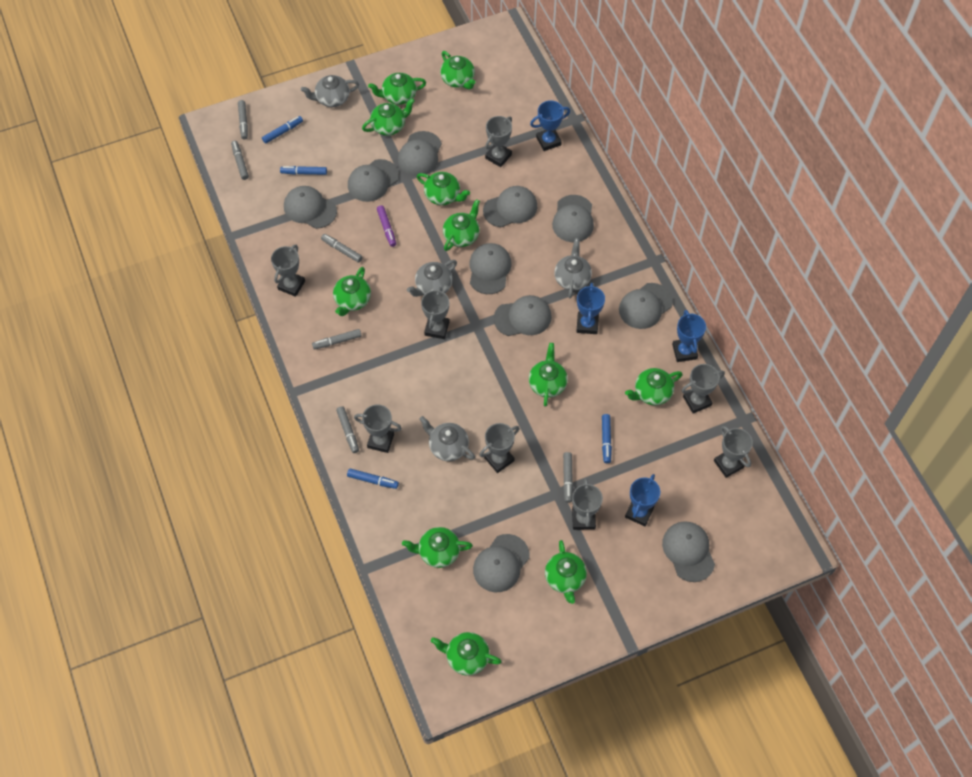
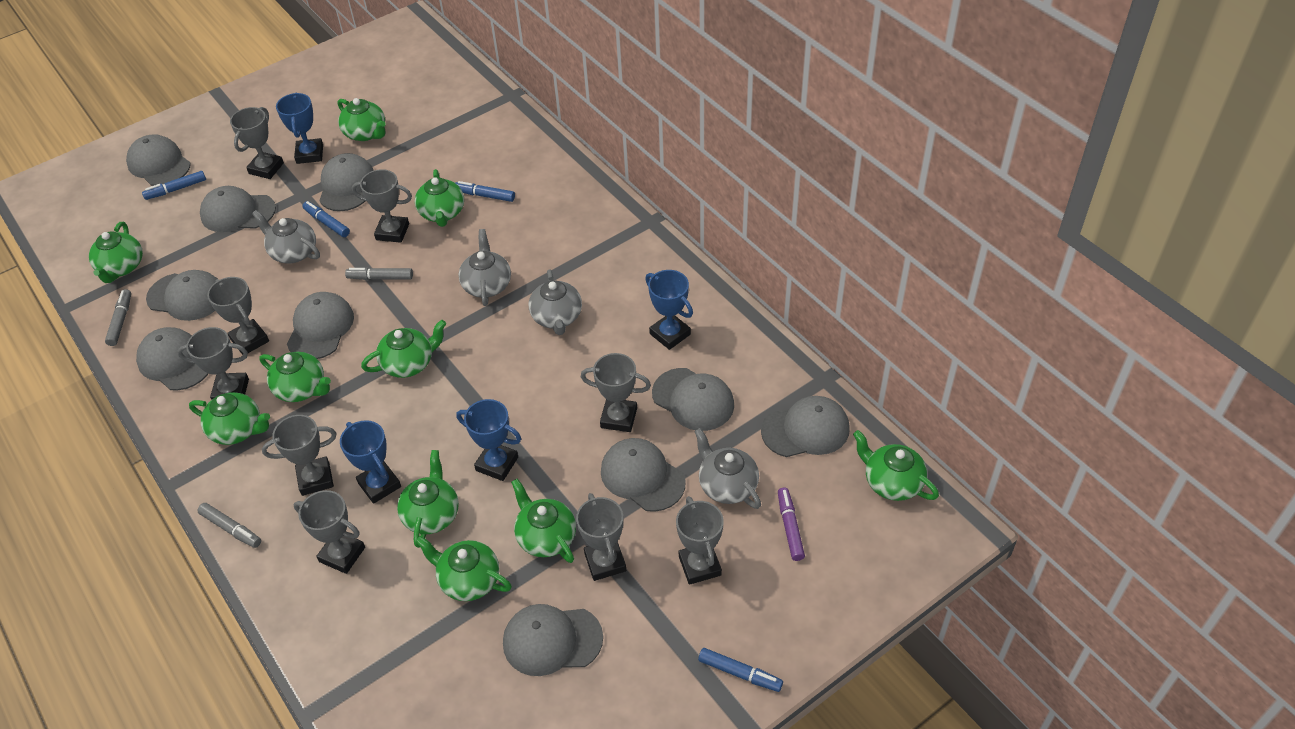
green teapot: 11 -> 10
grey marker: 6 -> 3
grey trophy: 8 -> 9

